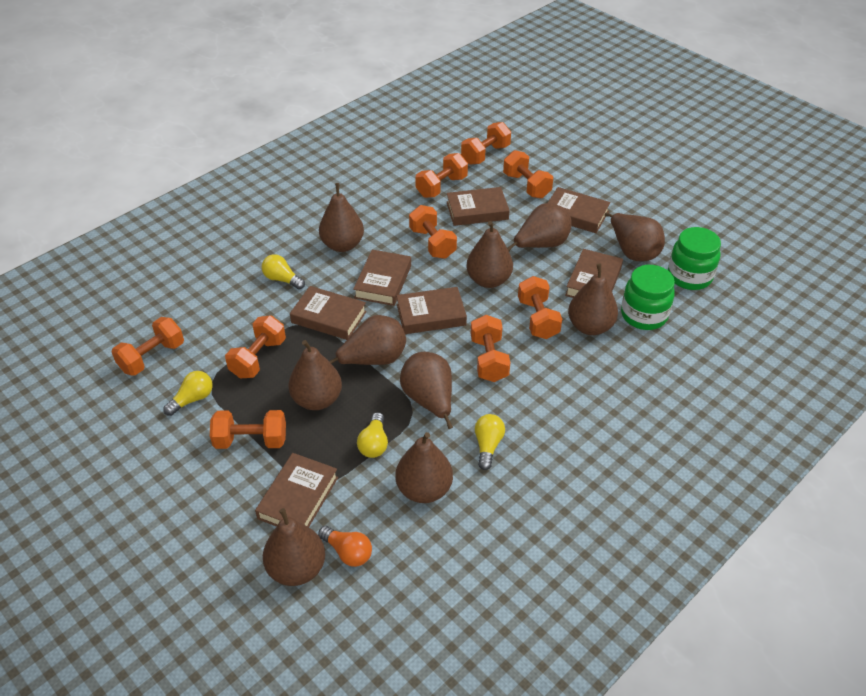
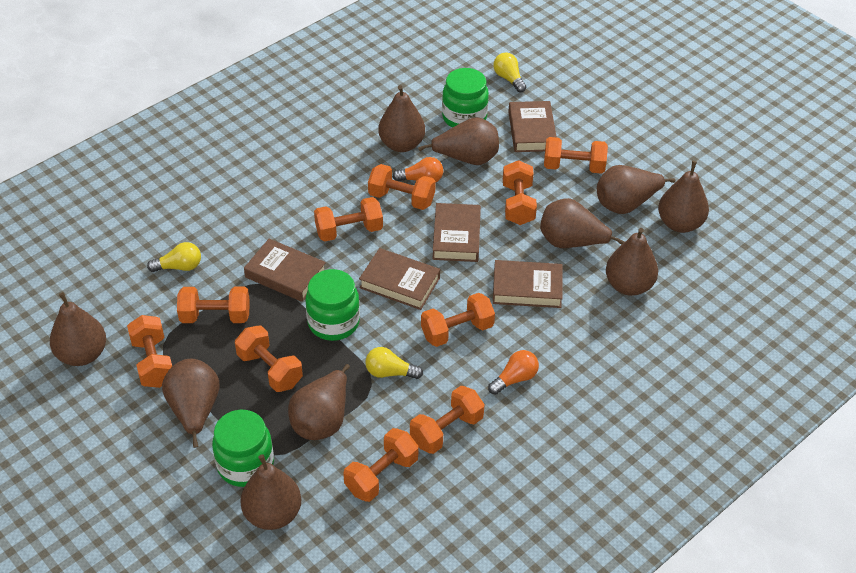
brown book: 7 -> 5
green jar: 2 -> 3
orange dumbbell: 9 -> 10
orange light bulb: 1 -> 2
yellow light bulb: 4 -> 3

